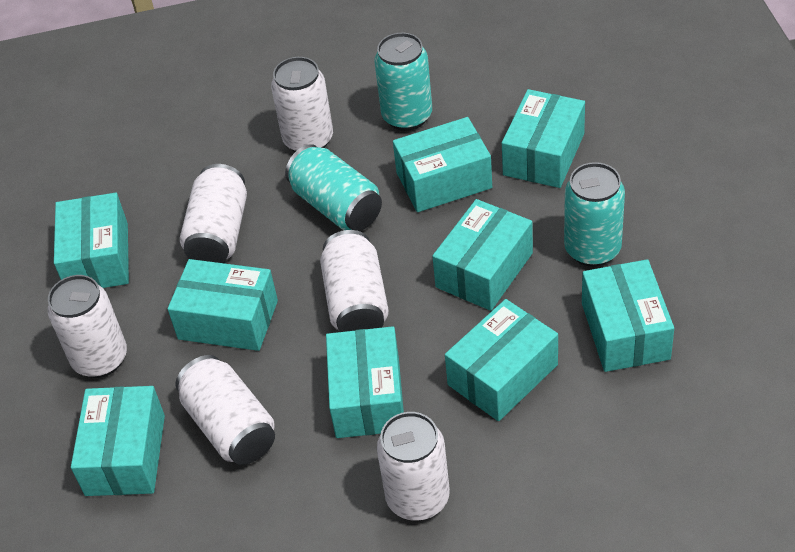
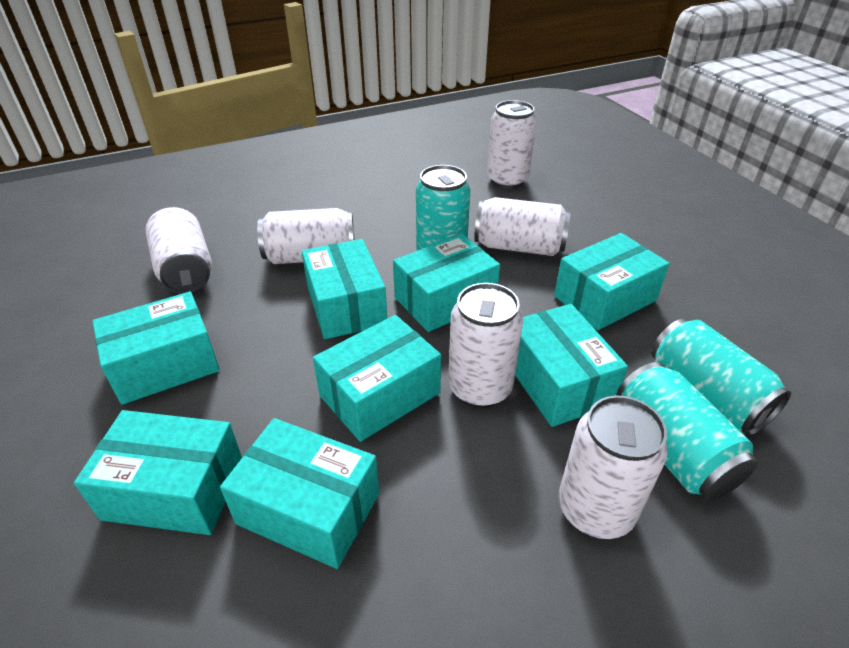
turquoise box: 9 -> 8

